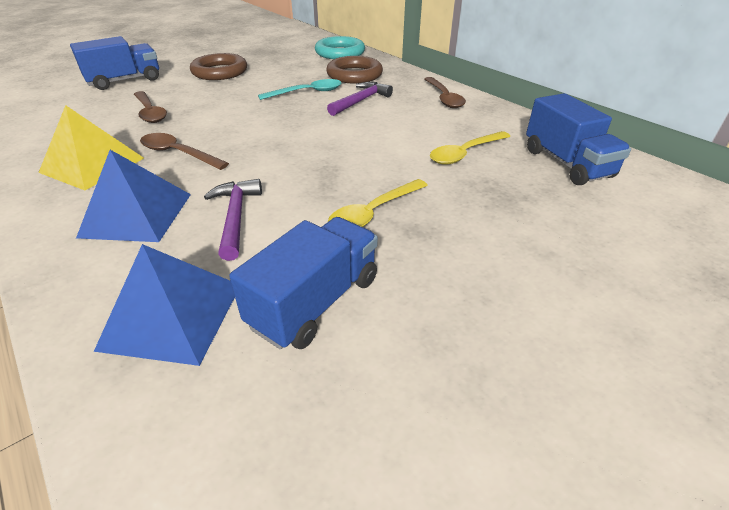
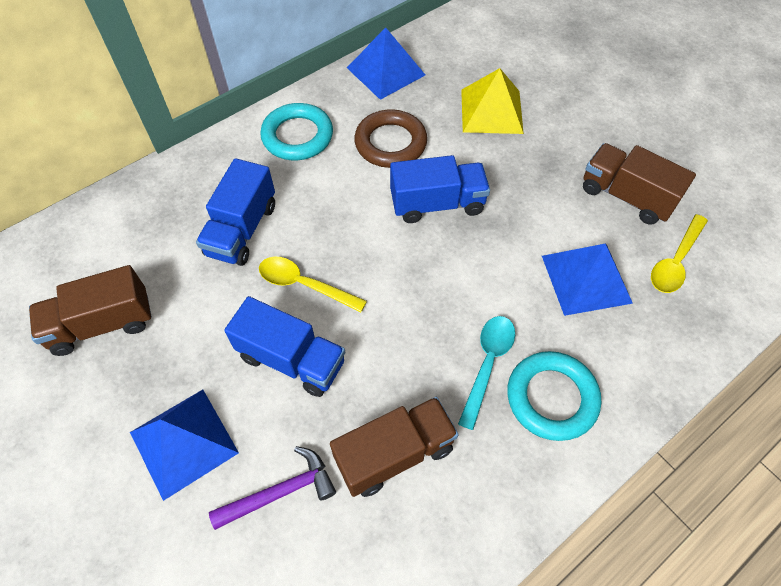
blue pyramid: 2 -> 3
brown ring: 2 -> 1
brown spoon: 3 -> 0
brown truck: 0 -> 3
purple hammer: 2 -> 1
turquoise ring: 1 -> 2

